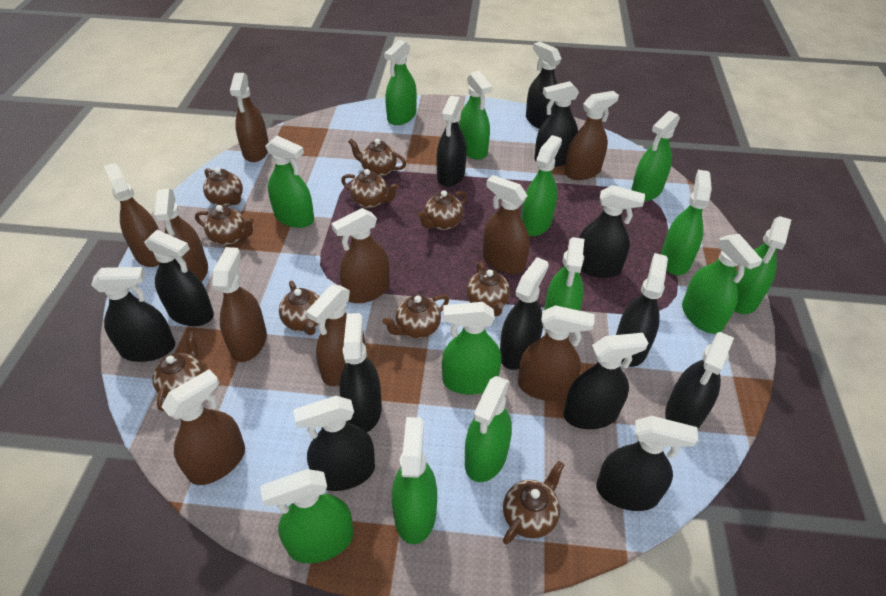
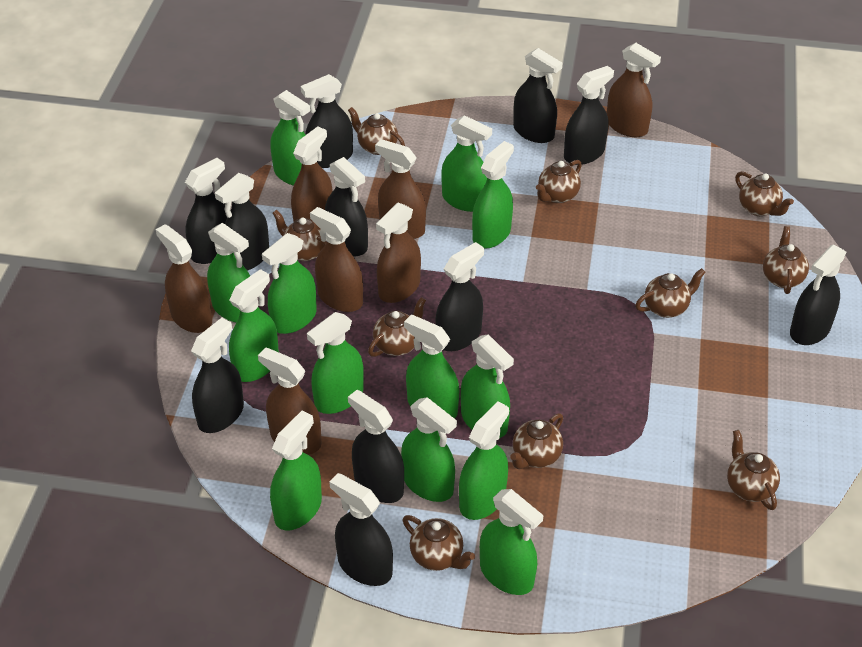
black spray bottle: 13 -> 11
brown spray bottle: 10 -> 7

